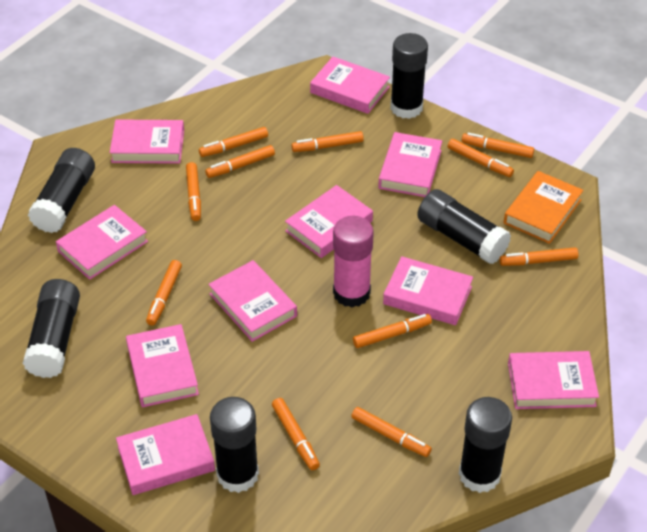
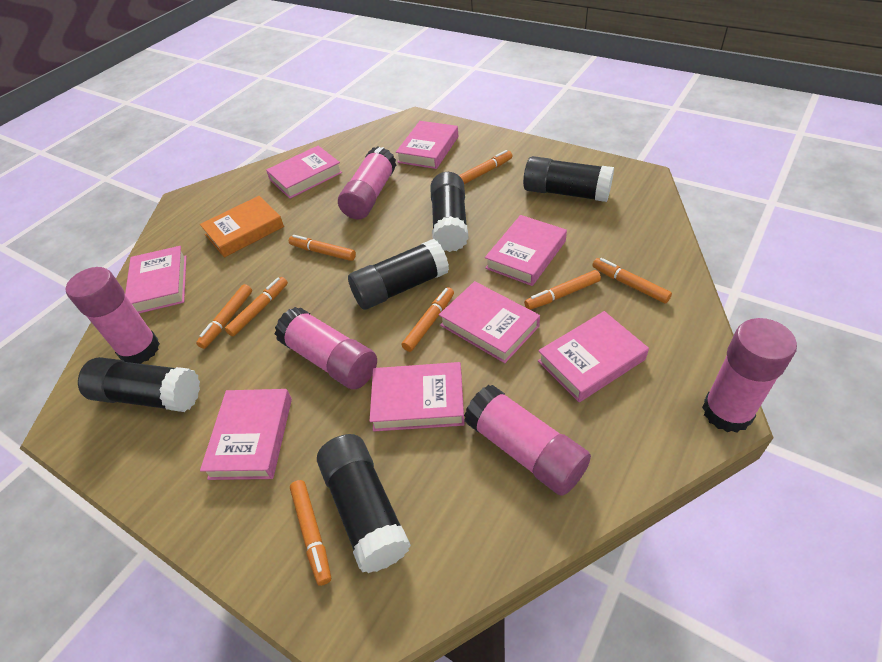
black glue stick: 6 -> 5
orange marker: 11 -> 8
pink book: 10 -> 8
pink glue stick: 1 -> 5

